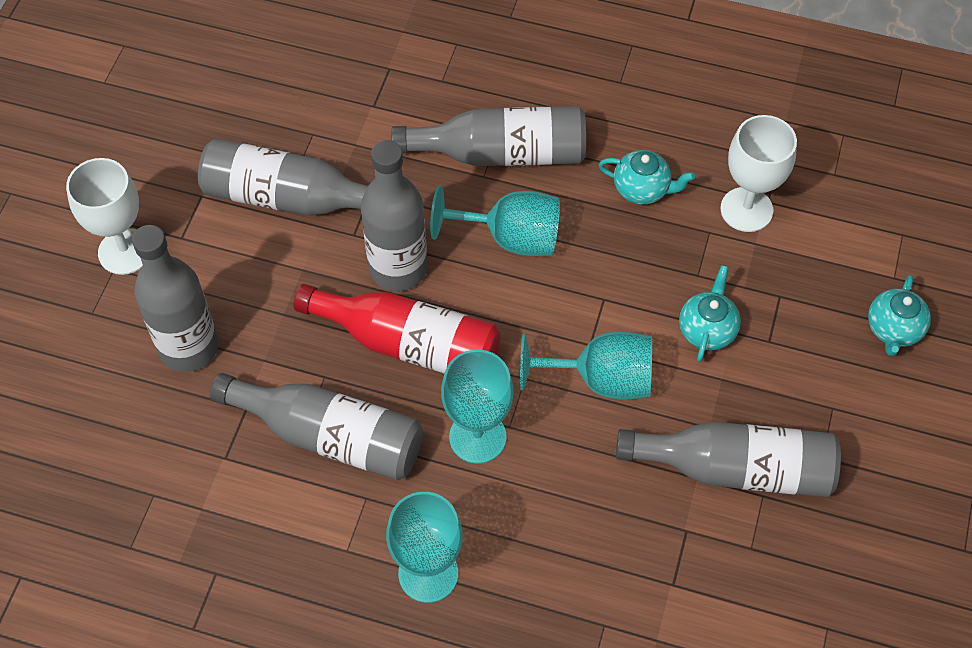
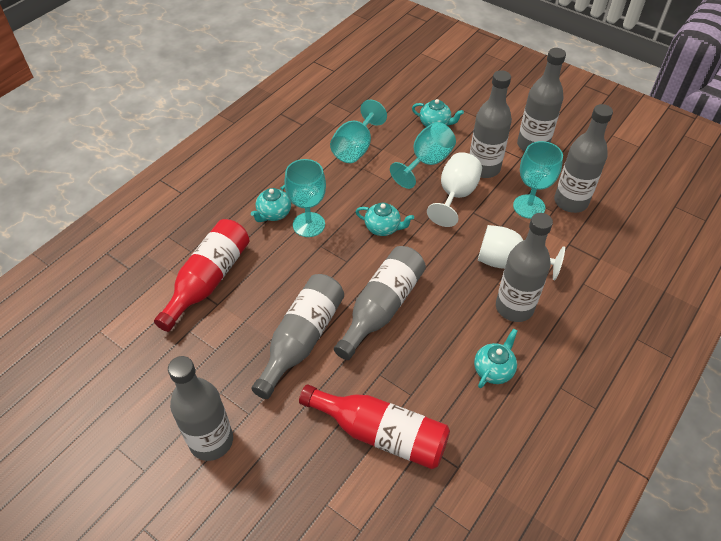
grey bottle: 6 -> 7
red bottle: 1 -> 2
turquoise teapot: 3 -> 4

